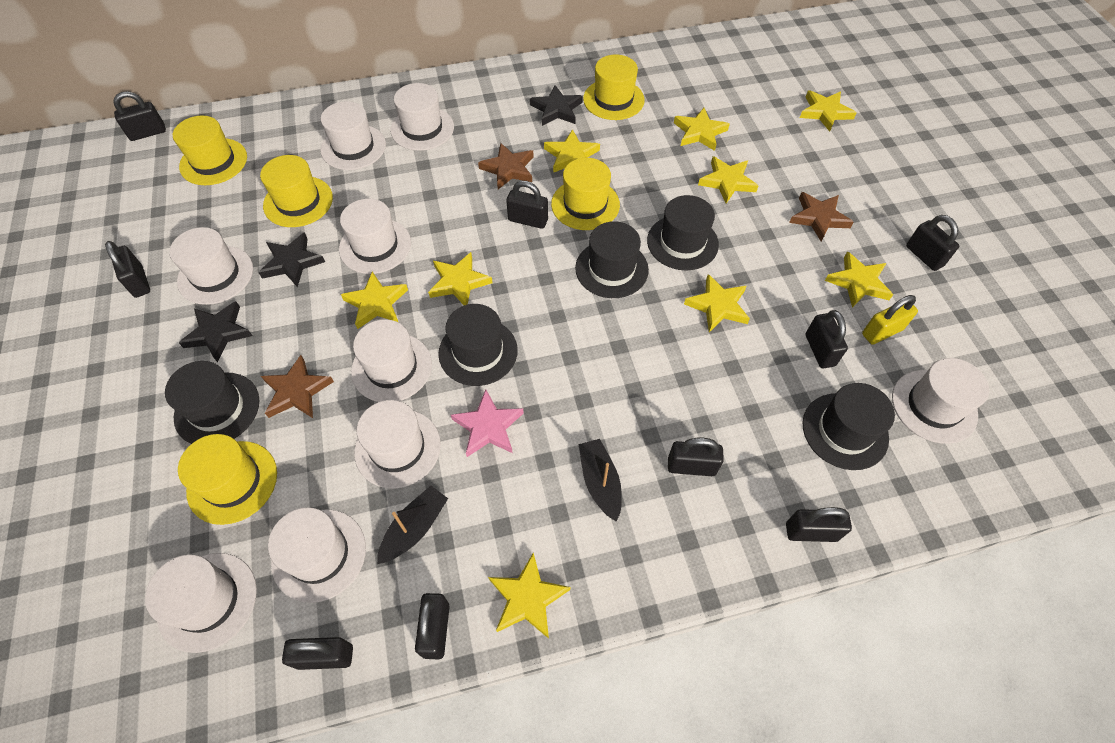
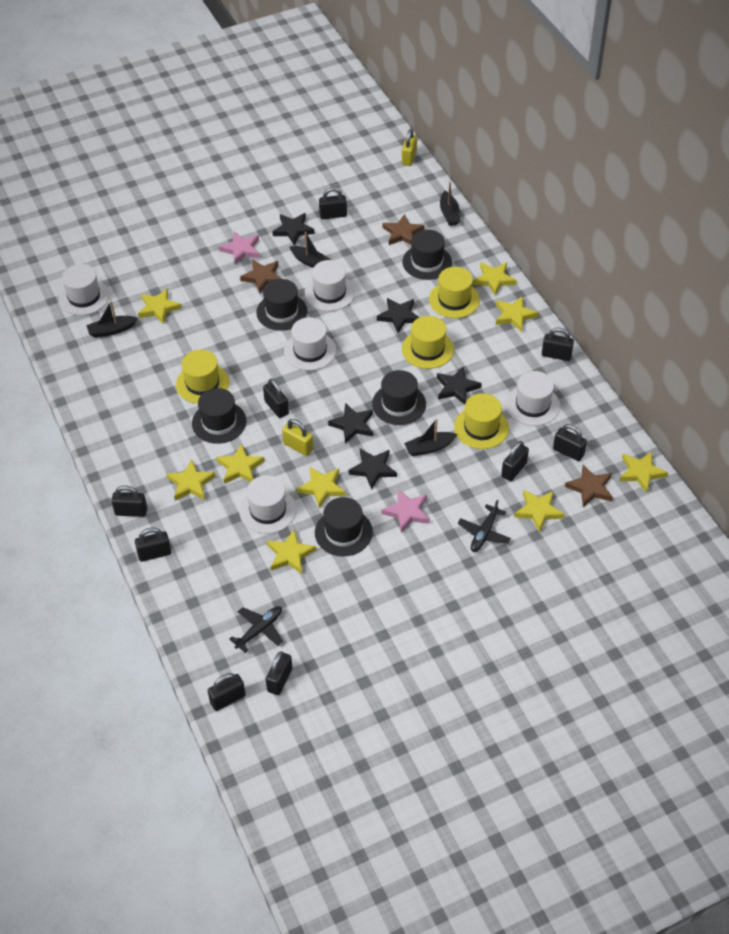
black boat: 2 -> 4
black plane: 0 -> 2
black star: 3 -> 5
pink star: 1 -> 2
white hat: 9 -> 5
yellow hat: 5 -> 4
yellow padlock: 1 -> 2

